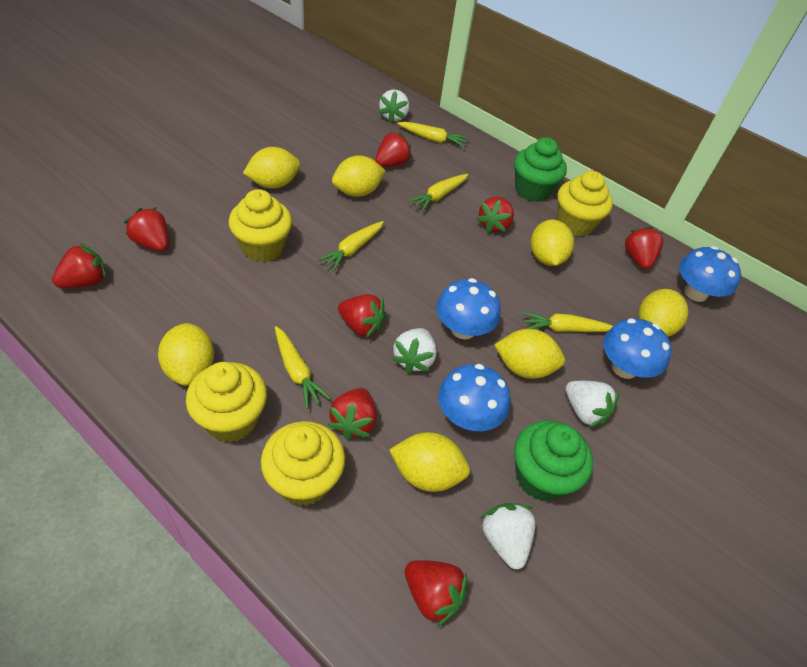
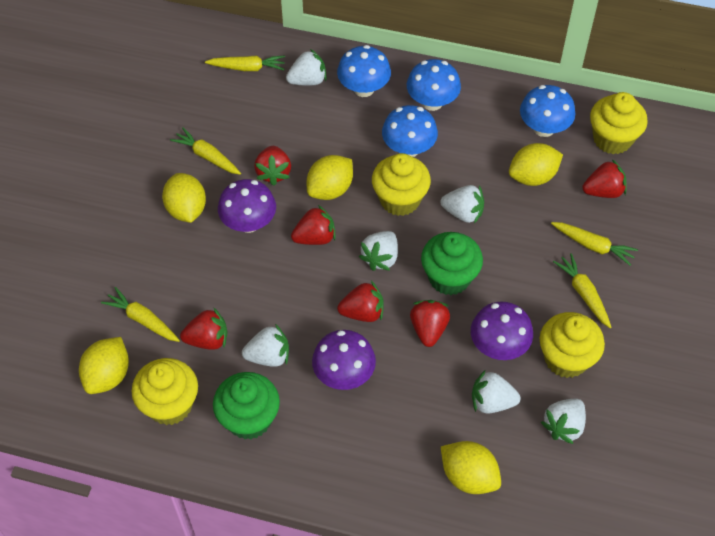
purple mushroom: 0 -> 3
red strawberry: 8 -> 6
white strawberry: 4 -> 6
yellow lemon: 7 -> 5

